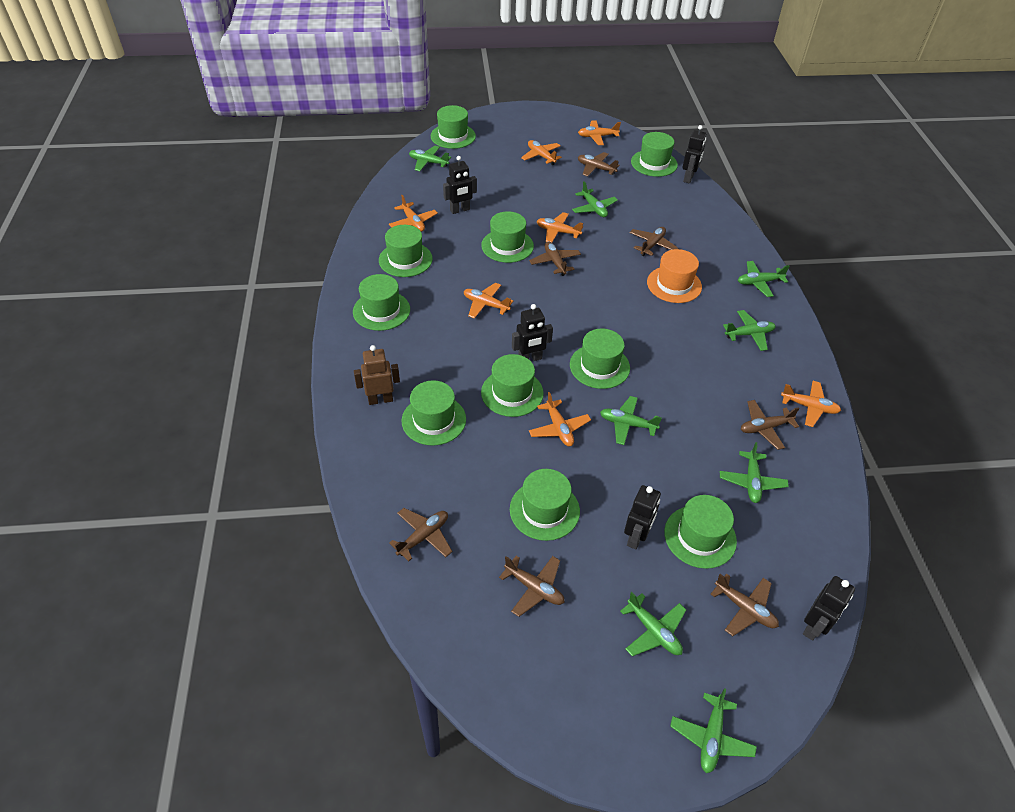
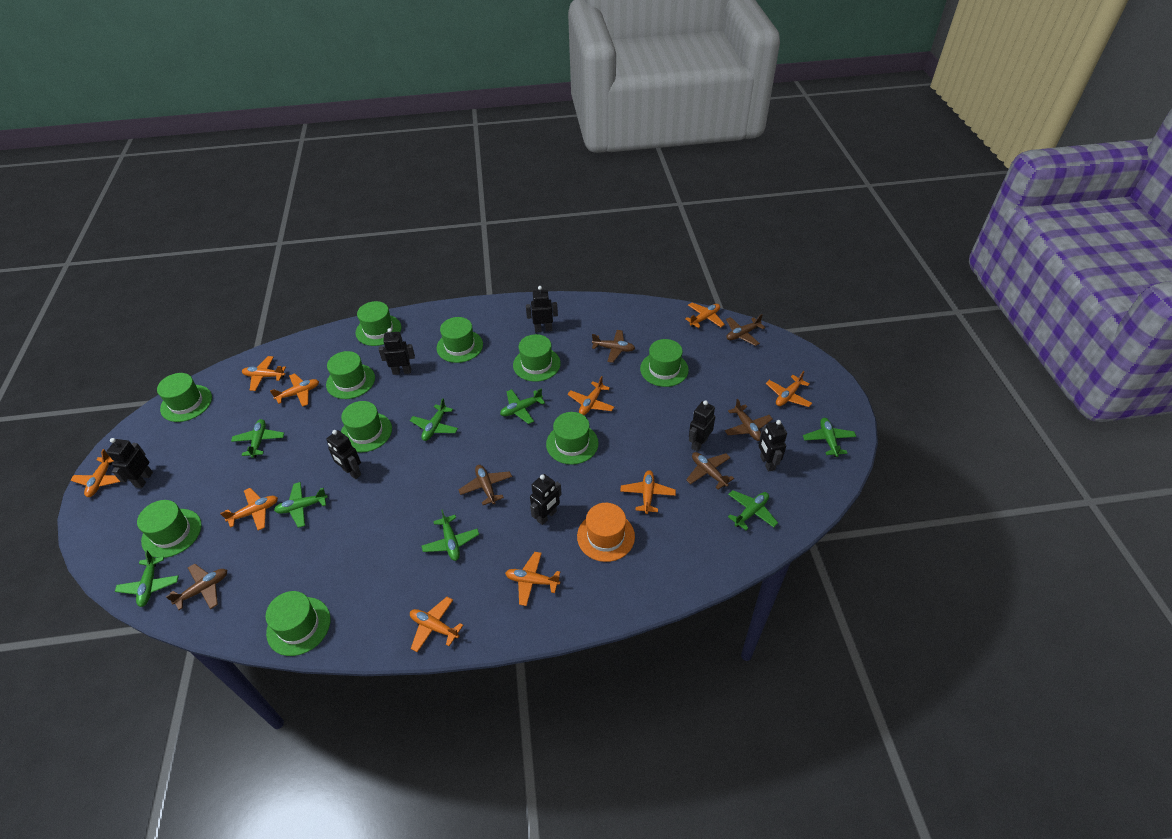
black robot: 5 -> 7
brown plane: 7 -> 6
brown robot: 1 -> 0
orange plane: 7 -> 10

